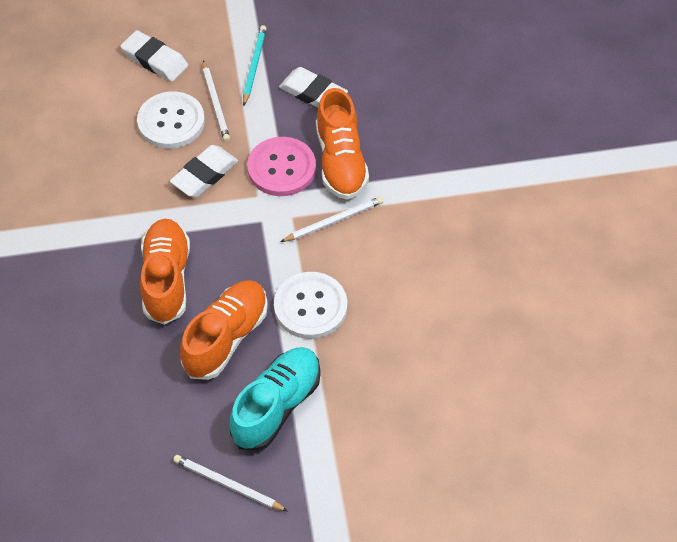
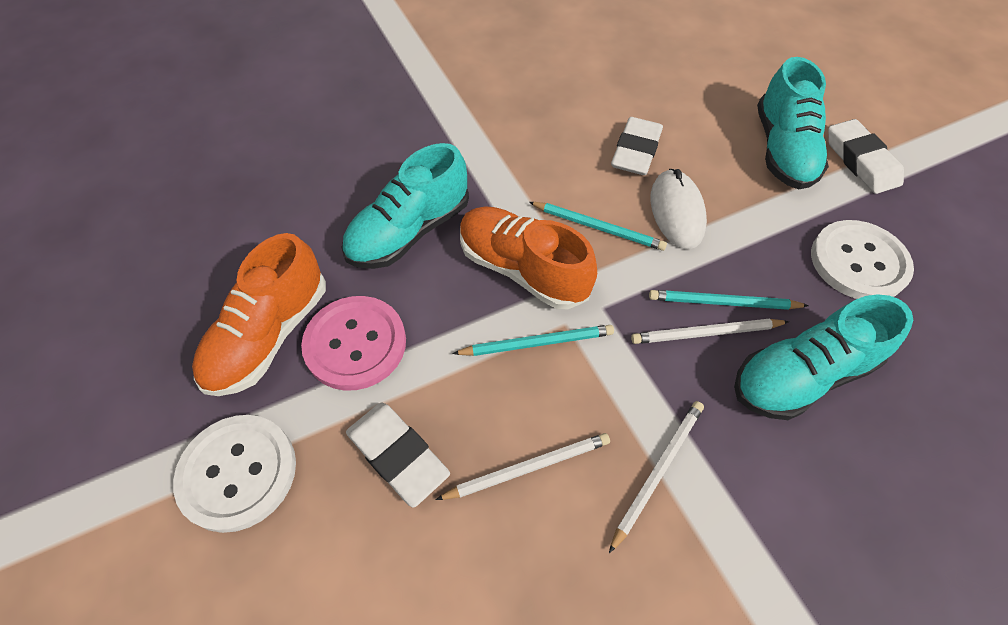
orange shoe: 3 -> 2
turquoise pencil: 1 -> 3
turquoise shoe: 1 -> 3
white mouse: 0 -> 1

